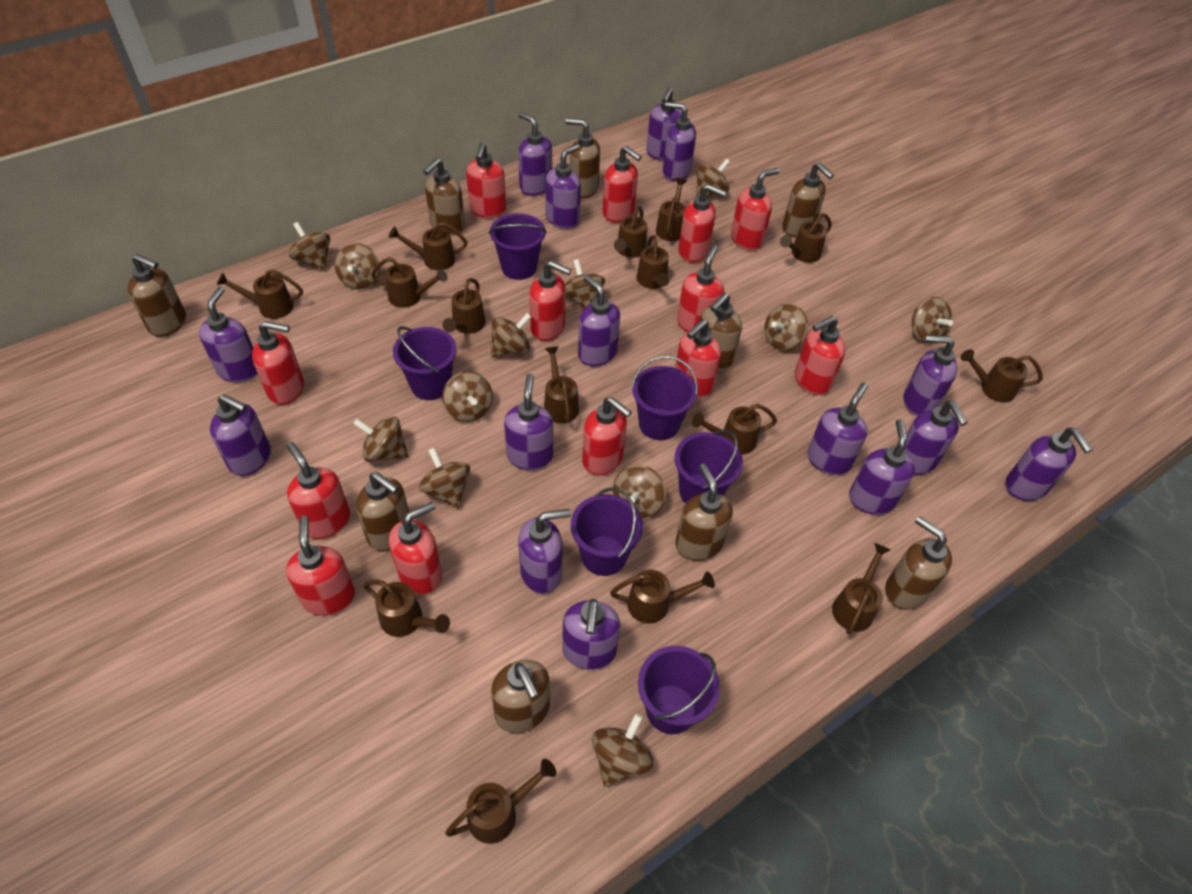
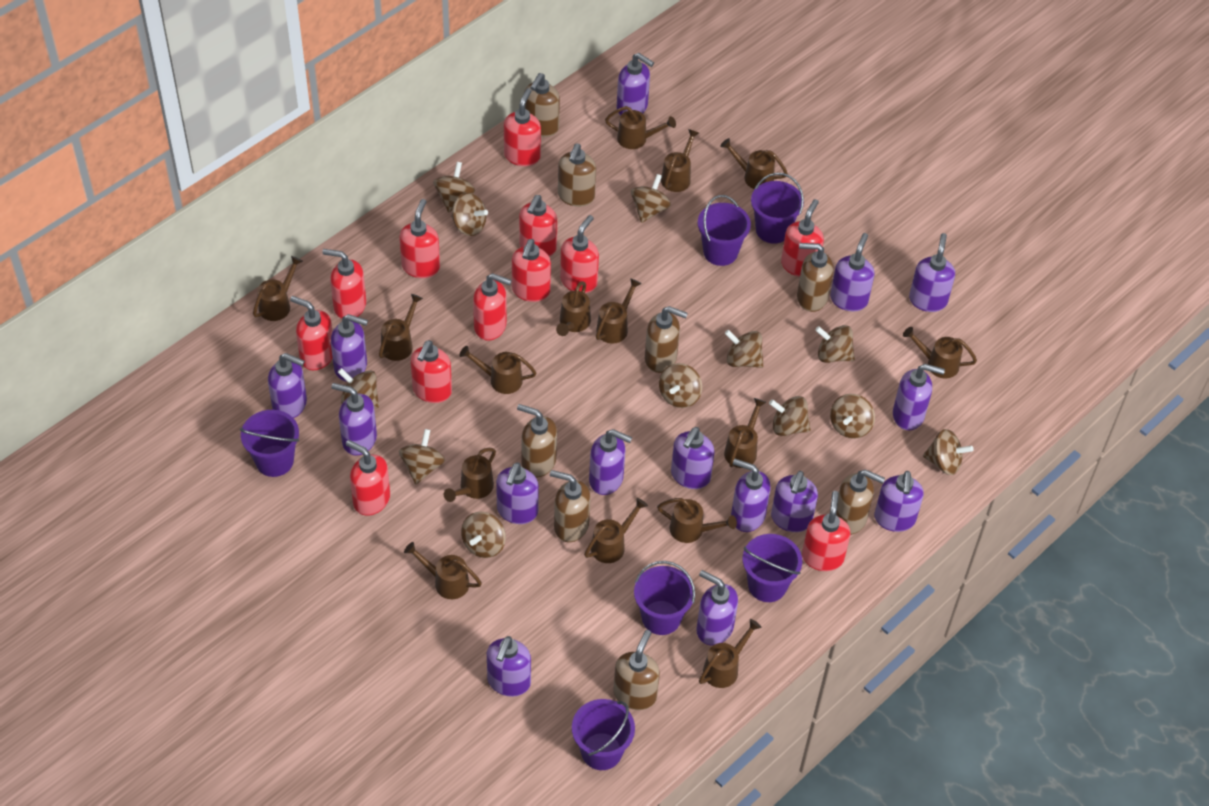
brown soap dispenser: 9 -> 8
red soap dispenser: 13 -> 12

